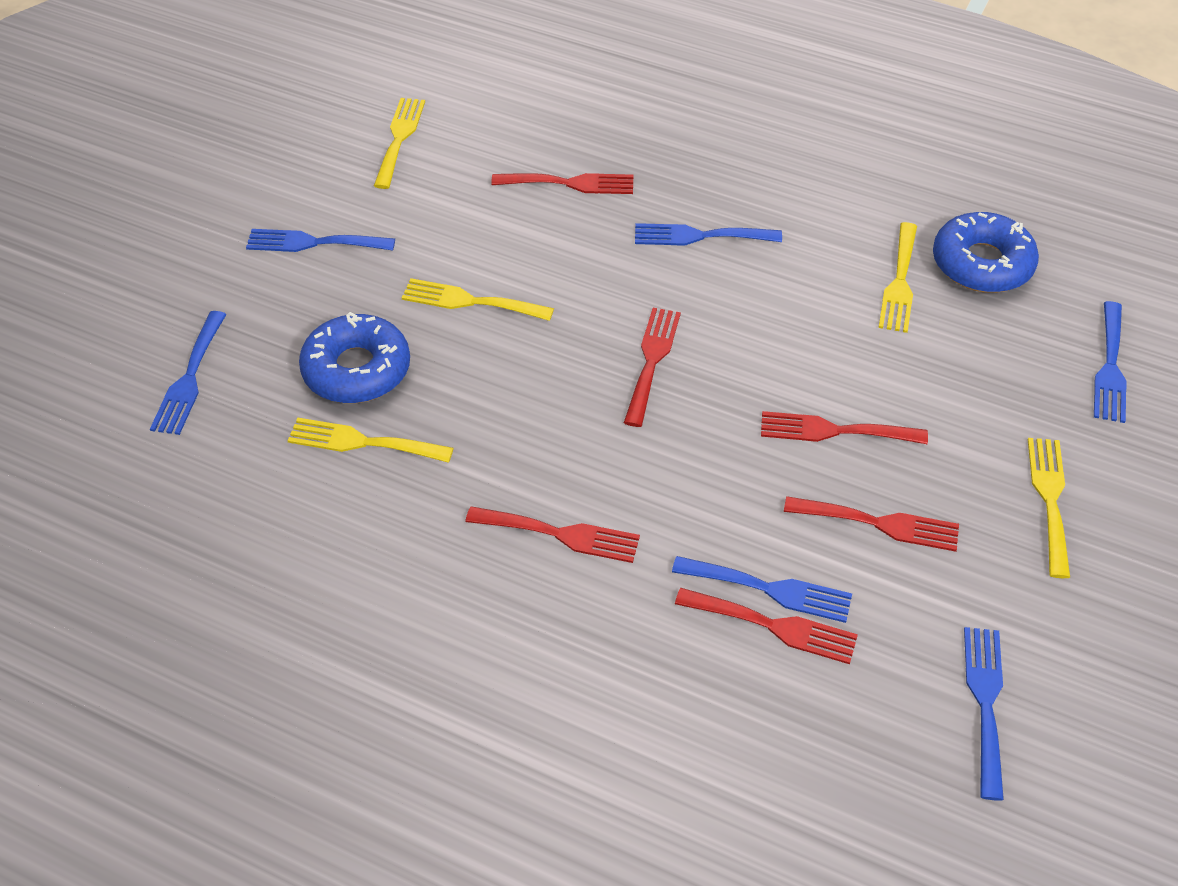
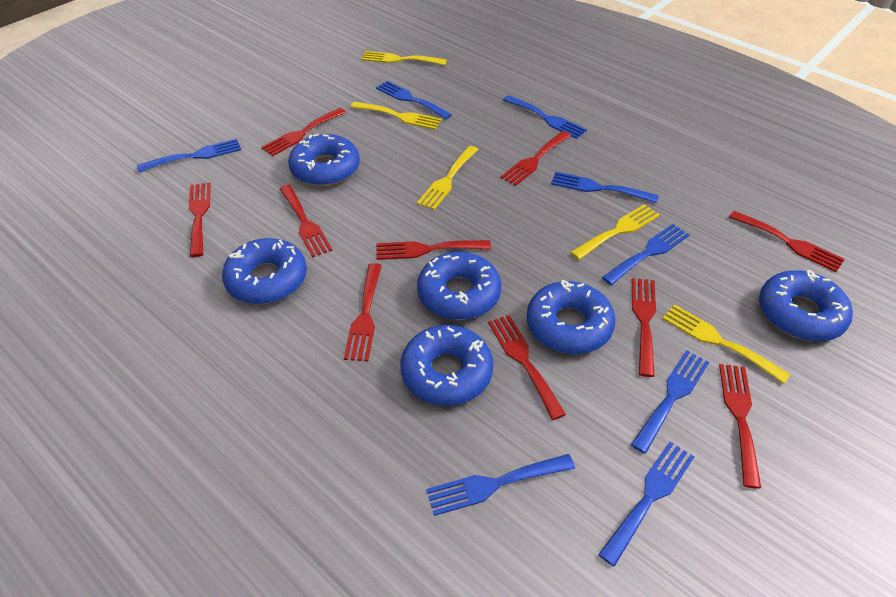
blue donut: 2 -> 6
blue fork: 6 -> 8
red fork: 6 -> 10

